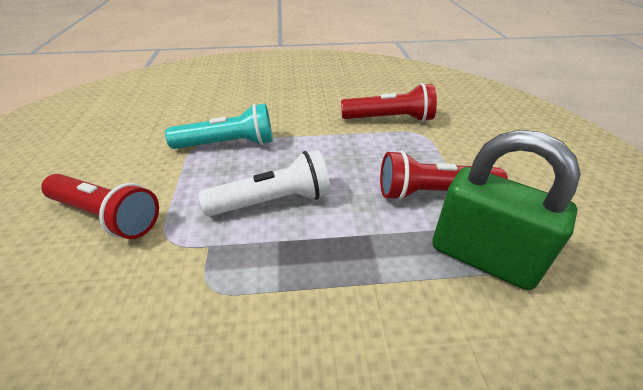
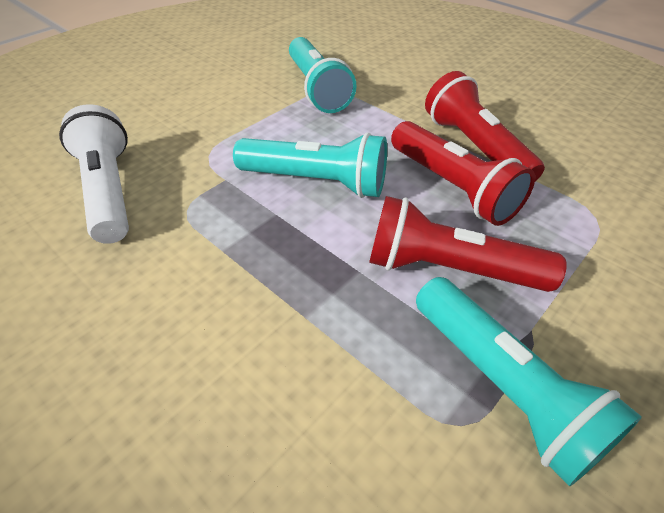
green padlock: 1 -> 0
turquoise flashlight: 1 -> 3

